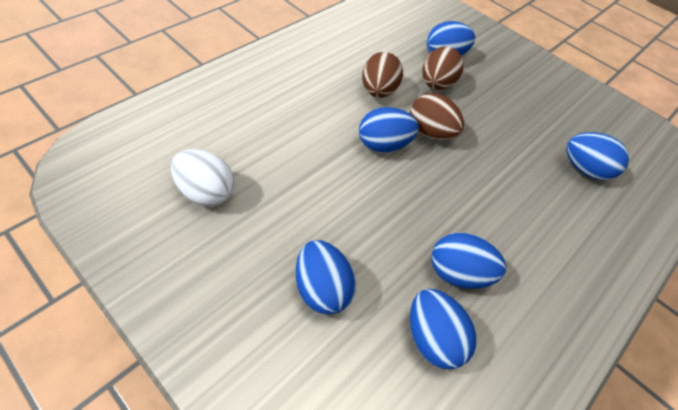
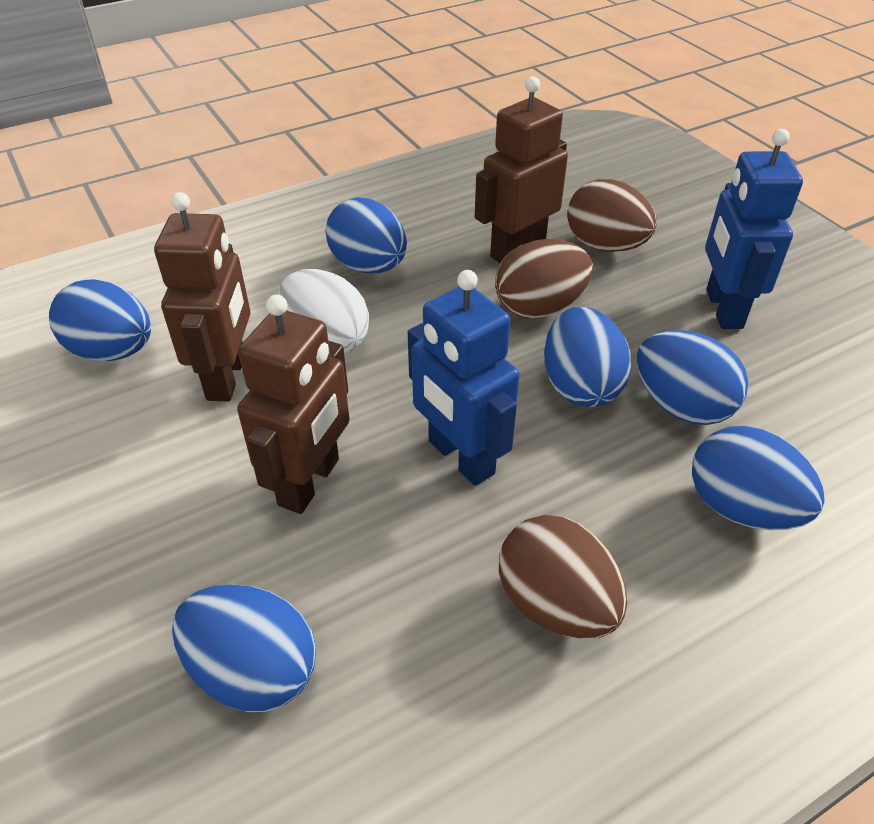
blue robot: 0 -> 2
brown robot: 0 -> 3

